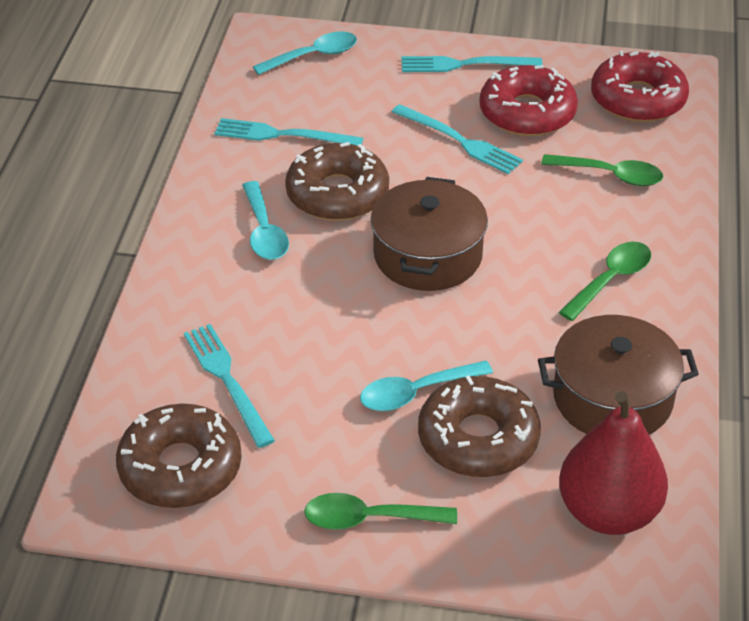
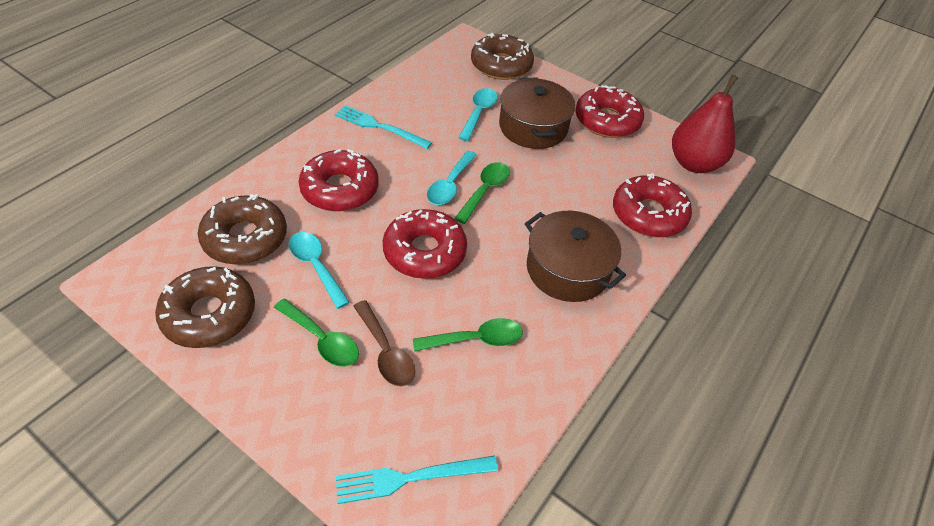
brown spoon: 0 -> 1
red donut: 2 -> 4
turquoise fork: 4 -> 2

